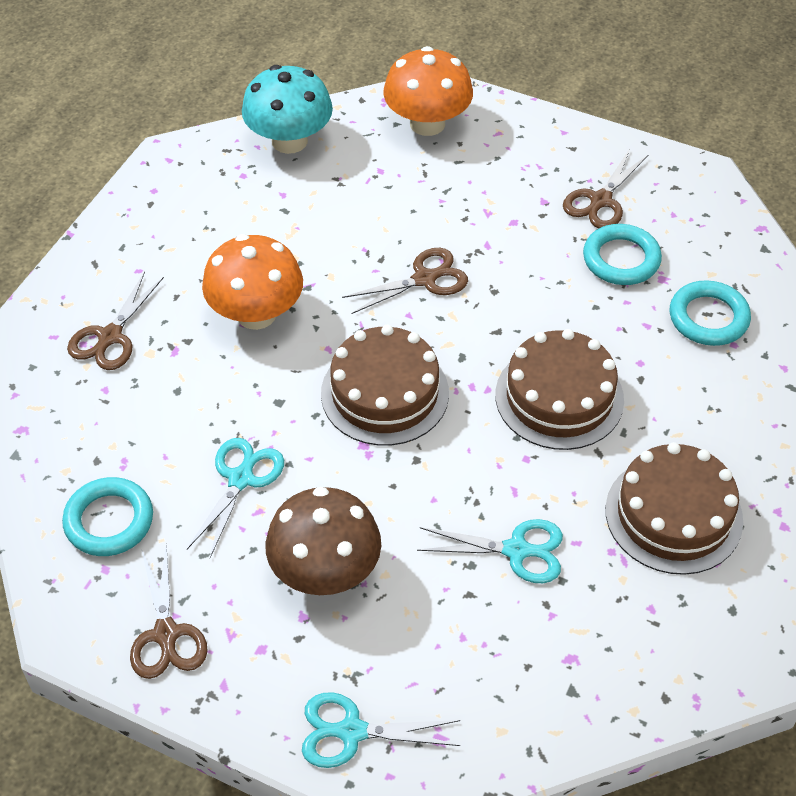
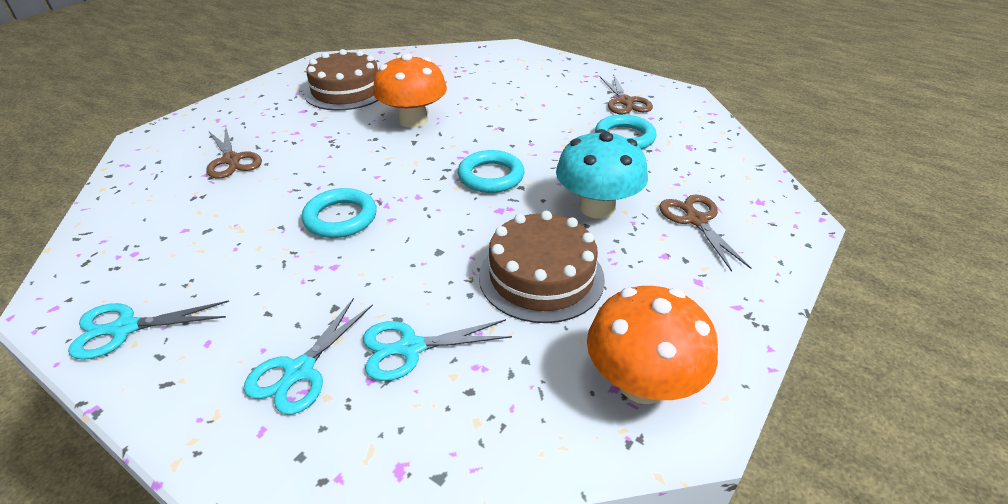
brown cake: 3 -> 2
brown mushroom: 1 -> 0
brown scissors: 4 -> 3

